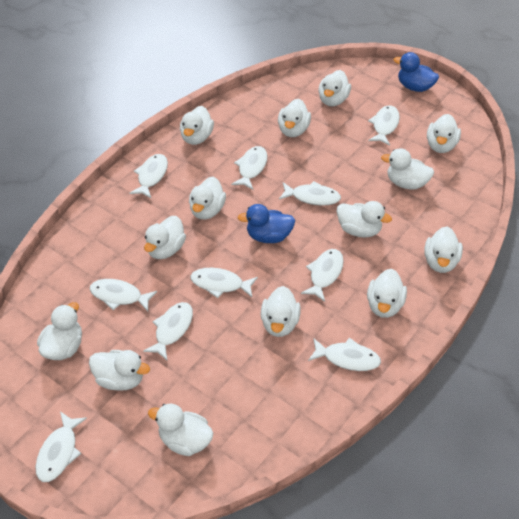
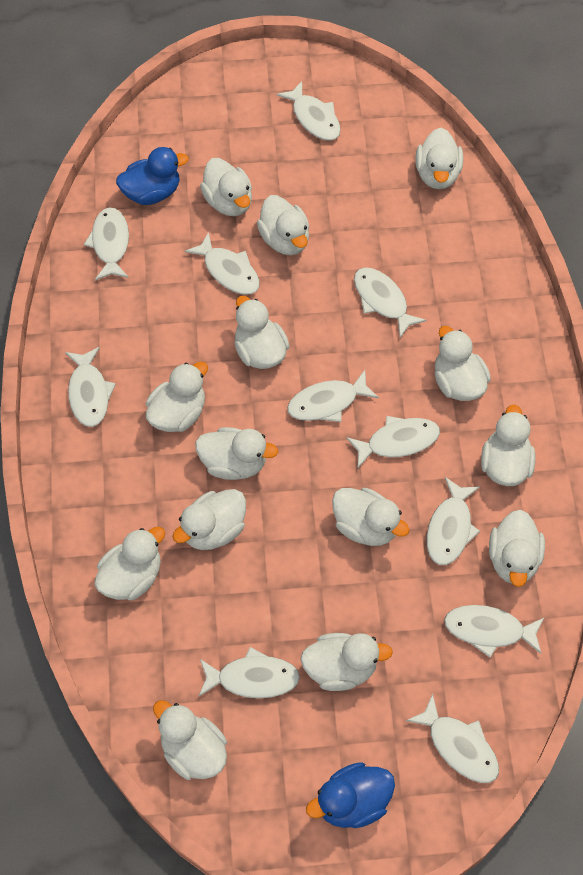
white fish: 10 -> 11

